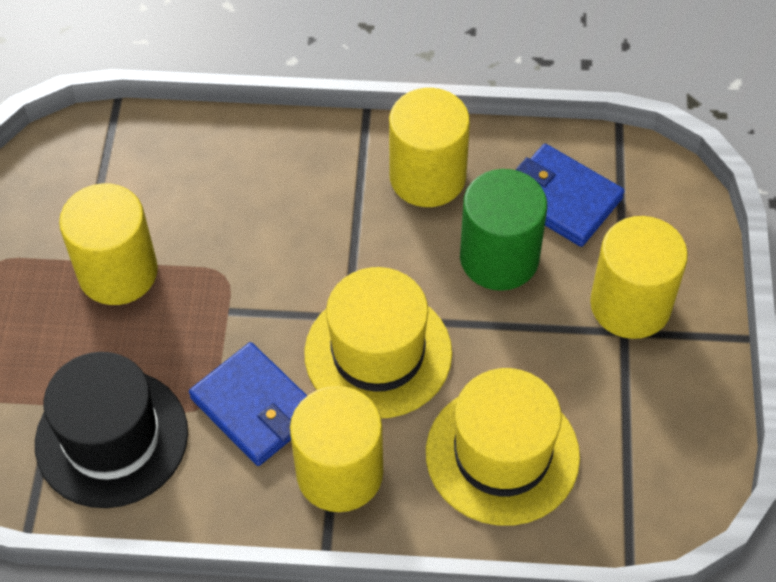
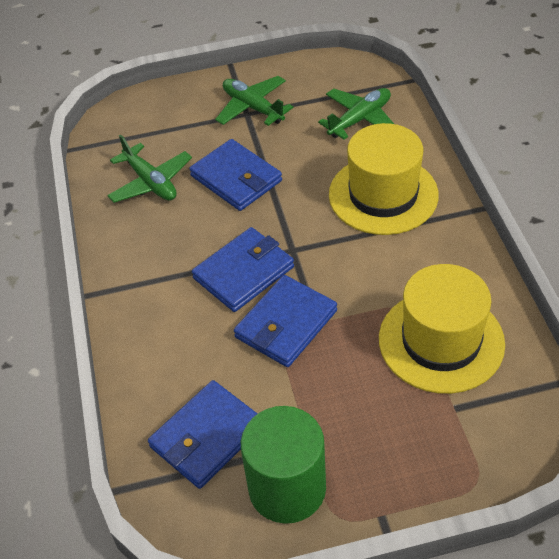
black hat: 1 -> 0
blue wallet: 2 -> 4
green plane: 0 -> 3
yellow cylinder: 4 -> 0

